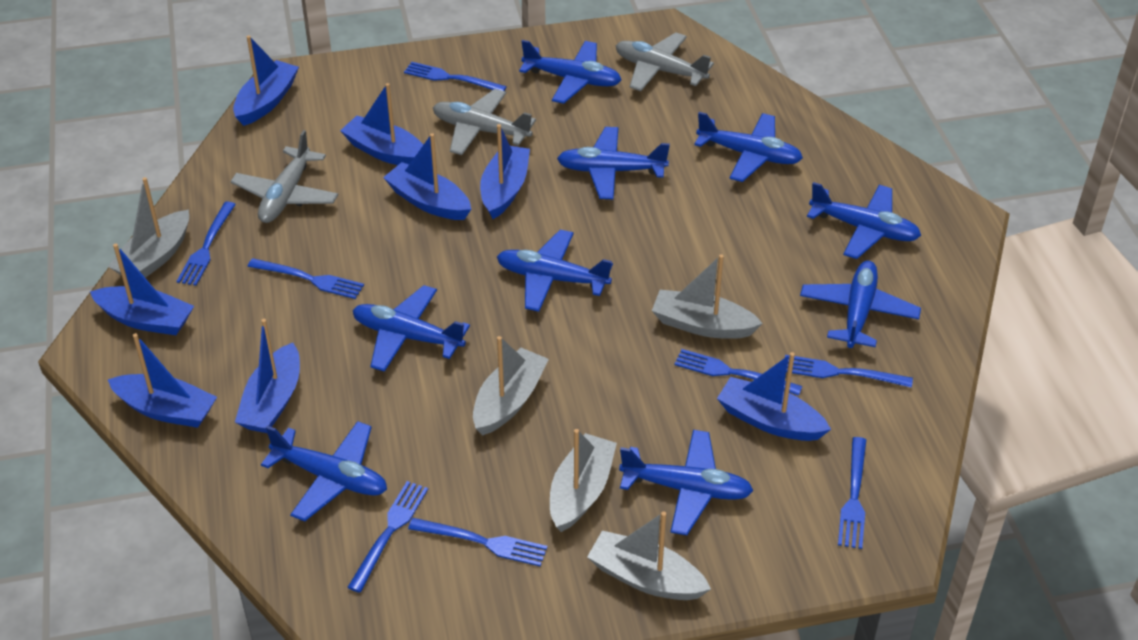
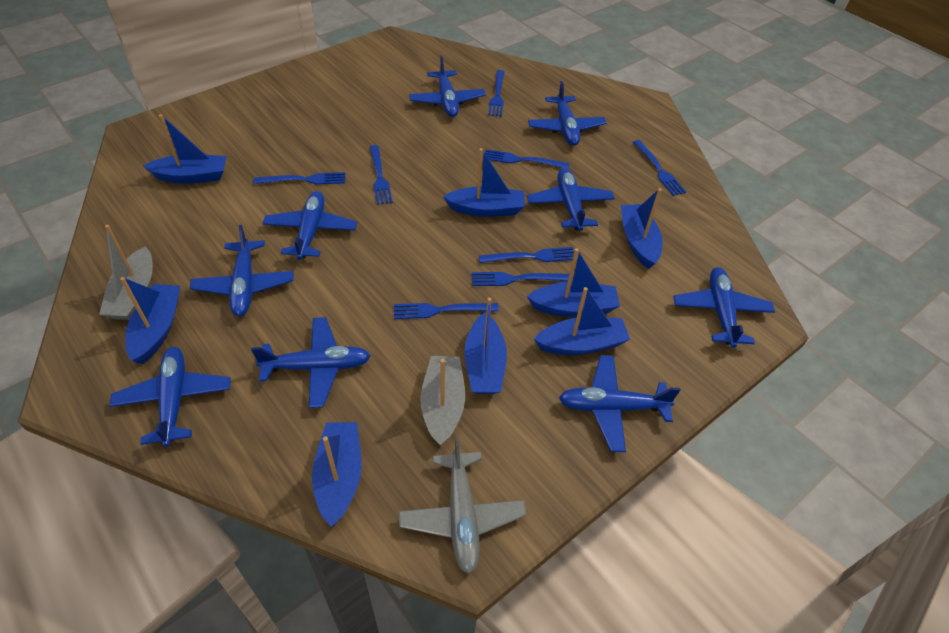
grey boat: 5 -> 2
grey plane: 3 -> 1

